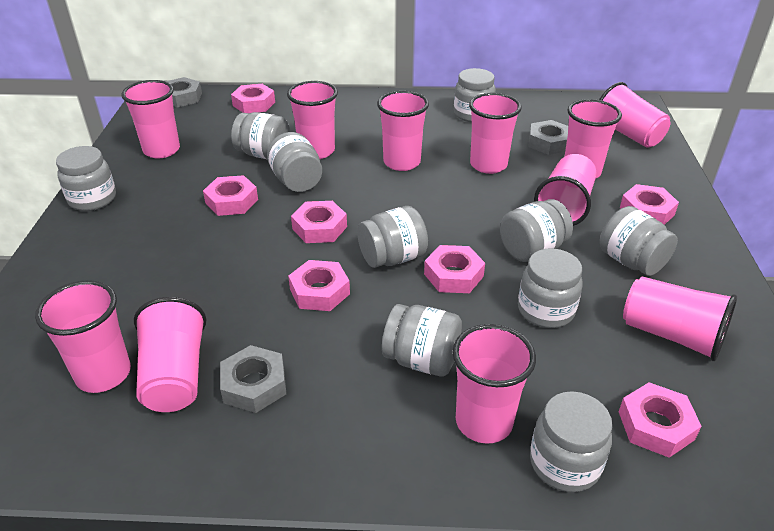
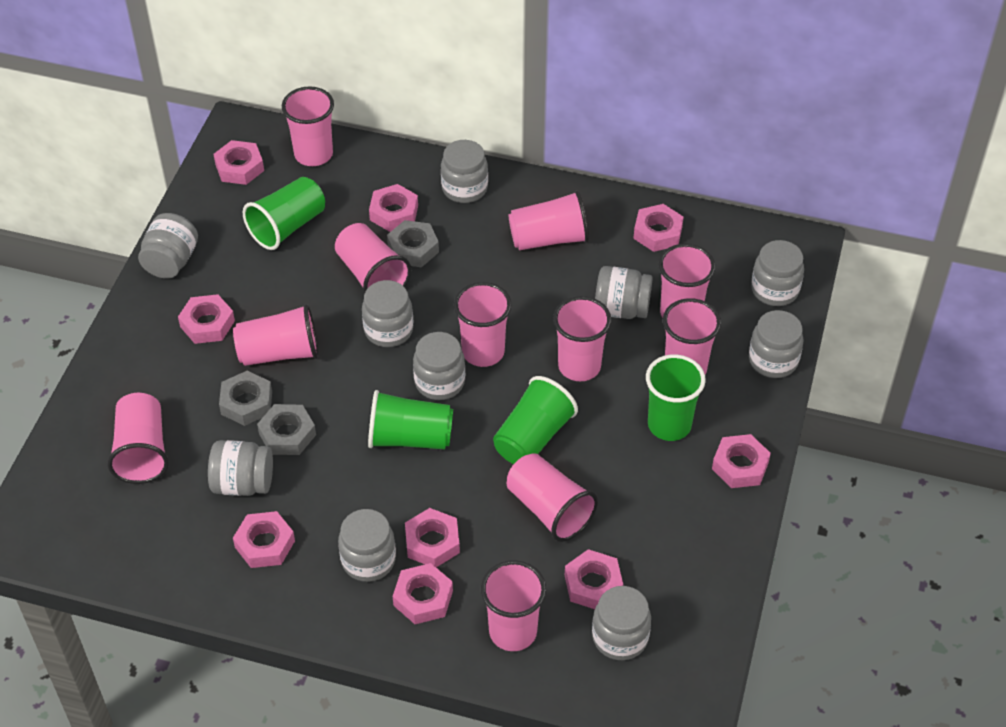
green cup: 0 -> 4
pink nut: 7 -> 9

